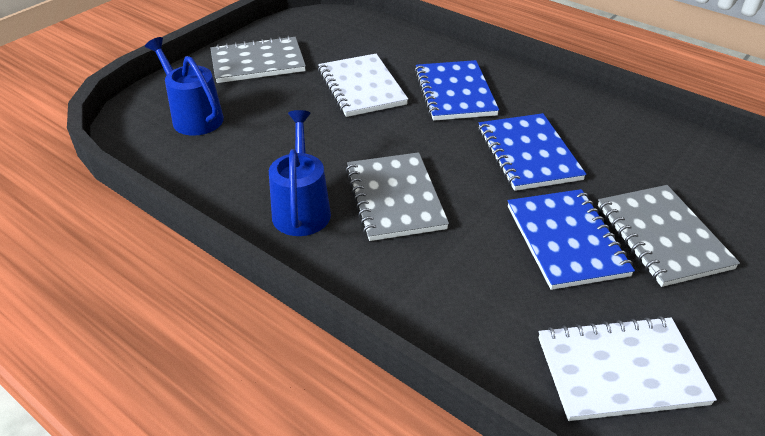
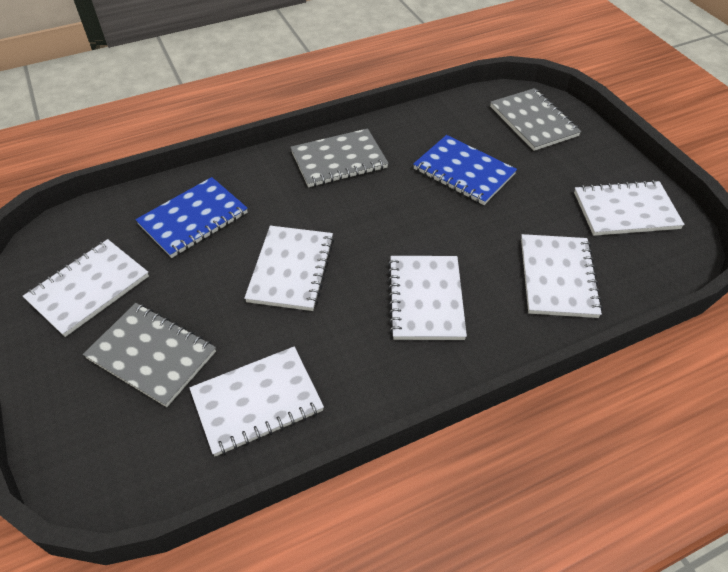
blue notebook: 3 -> 2
blue watering can: 2 -> 0
white notebook: 2 -> 6

